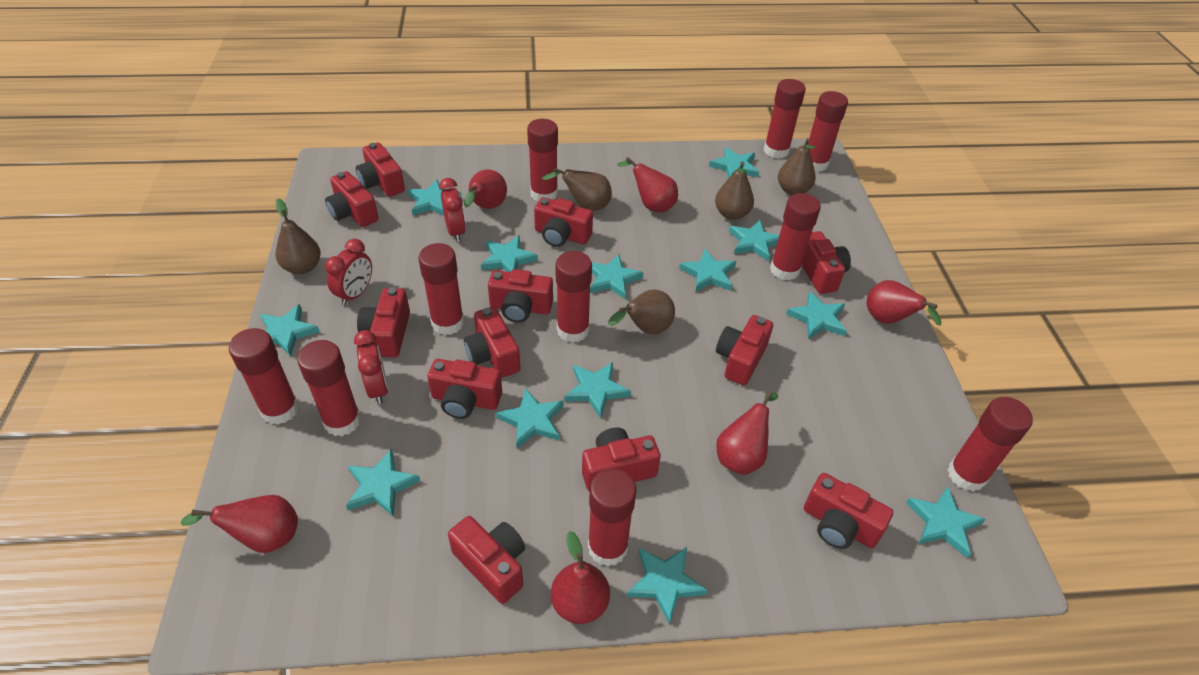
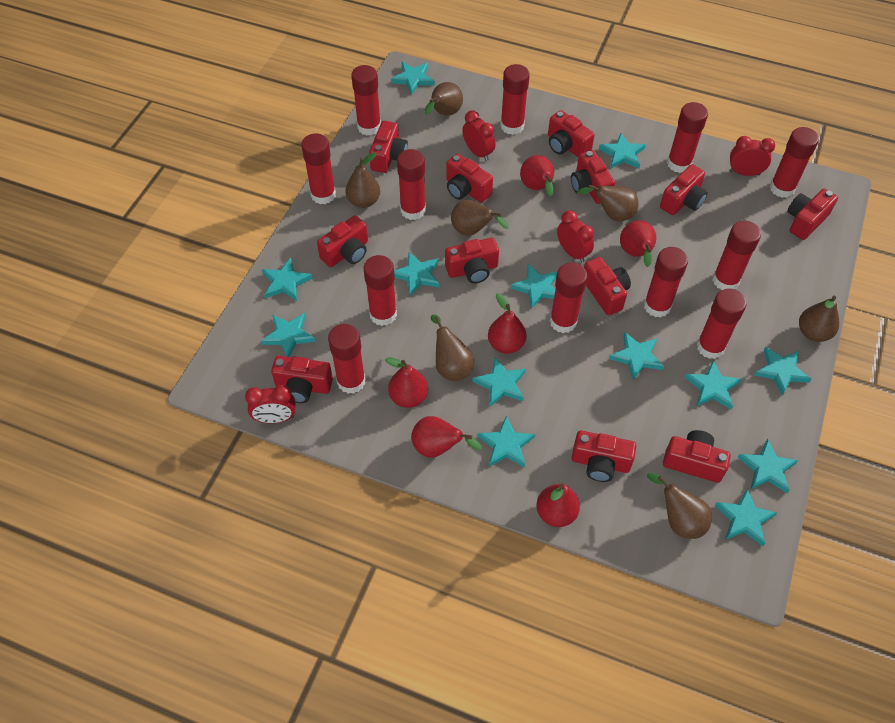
brown pear: 5 -> 7
red clock: 3 -> 4
red glue stick: 10 -> 12

